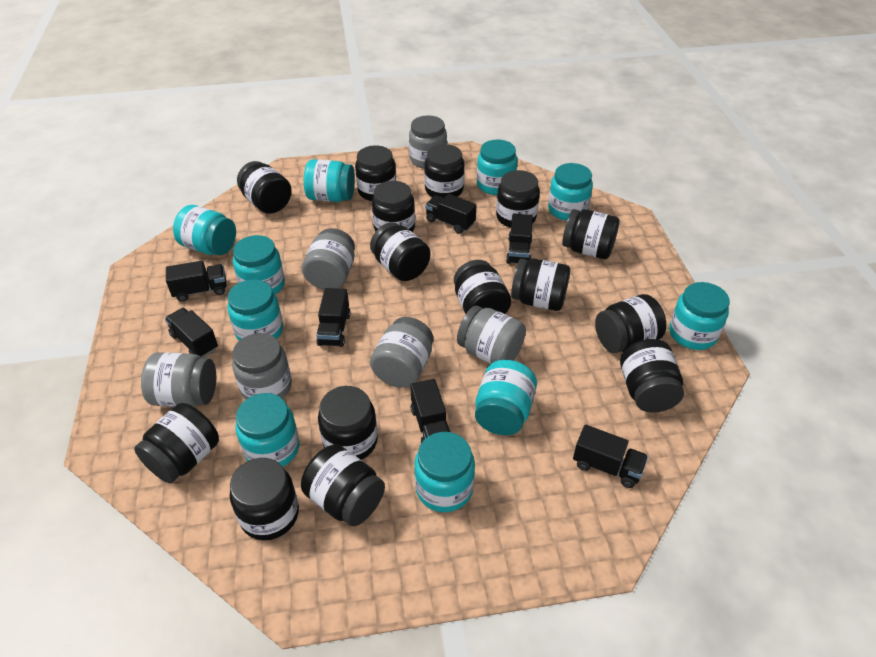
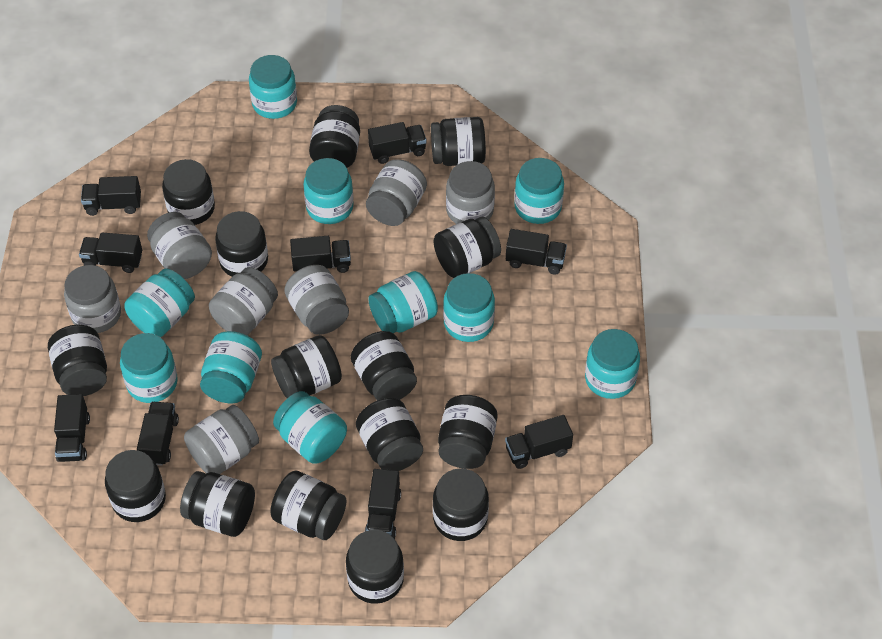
black truck: 7 -> 9
grey jar: 6 -> 7

